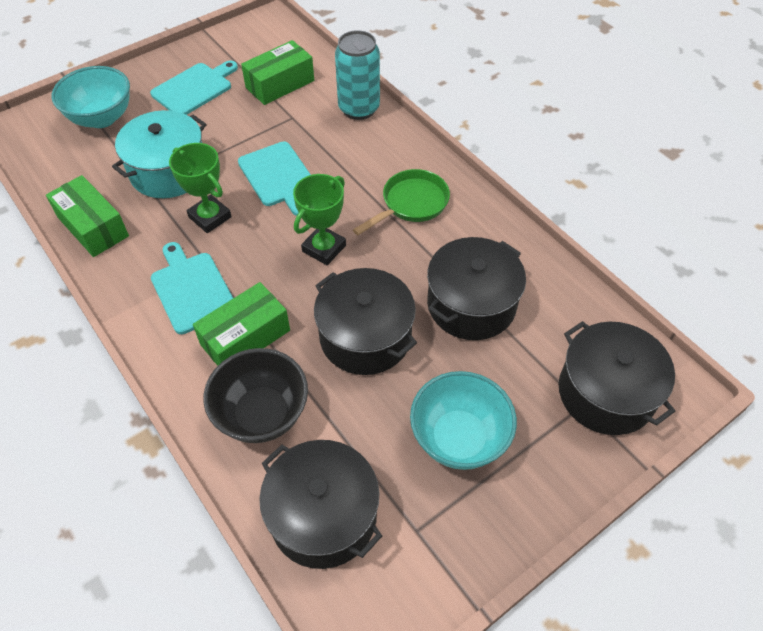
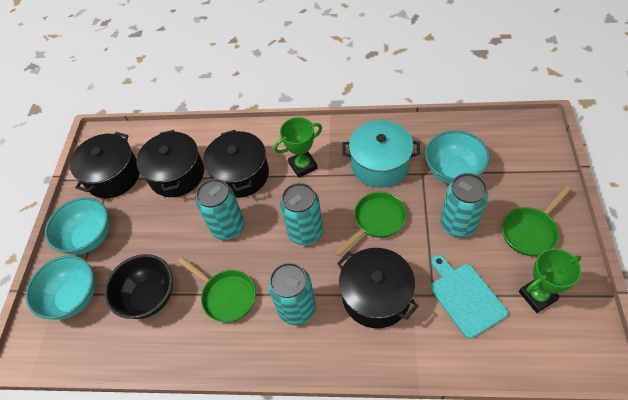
green box: 3 -> 0
green pan: 1 -> 3
turquoise bowl: 2 -> 3
turquoise can: 1 -> 4
turquoise cutting board: 3 -> 1

